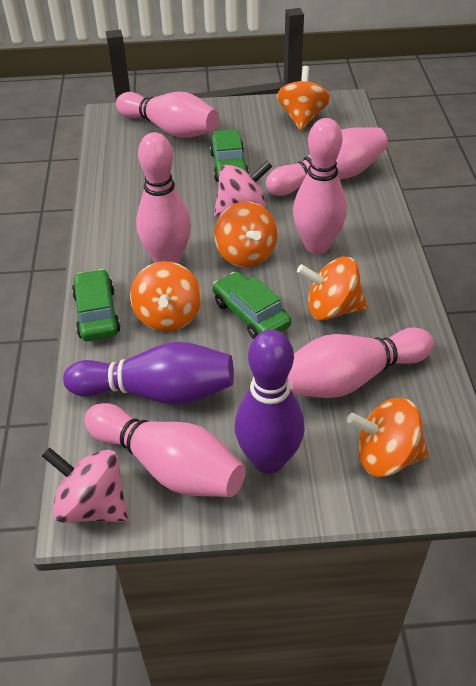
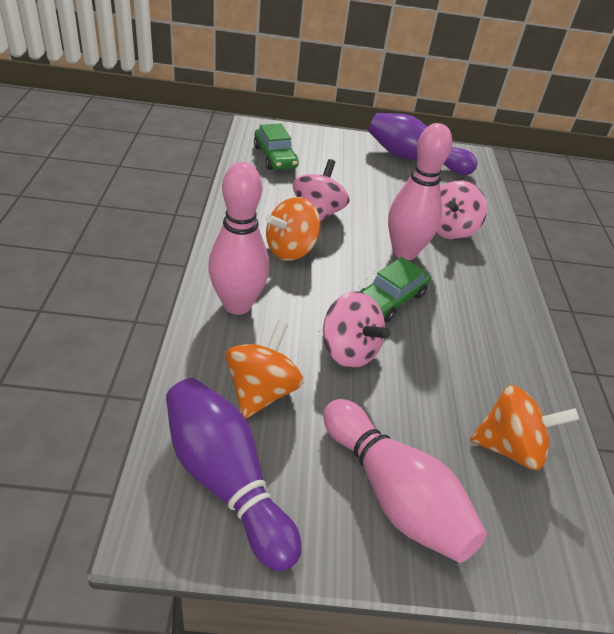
green car: 3 -> 2
orange spinning top: 5 -> 3
pink bowling pin: 6 -> 3
pink spinning top: 2 -> 3

